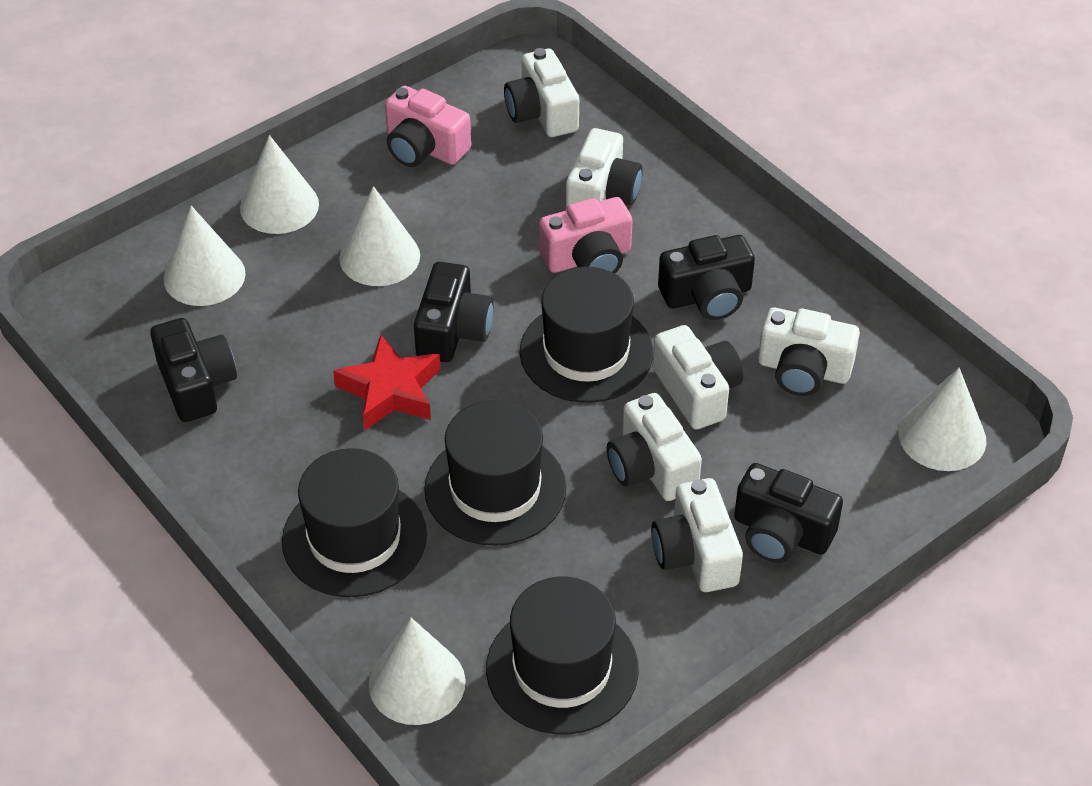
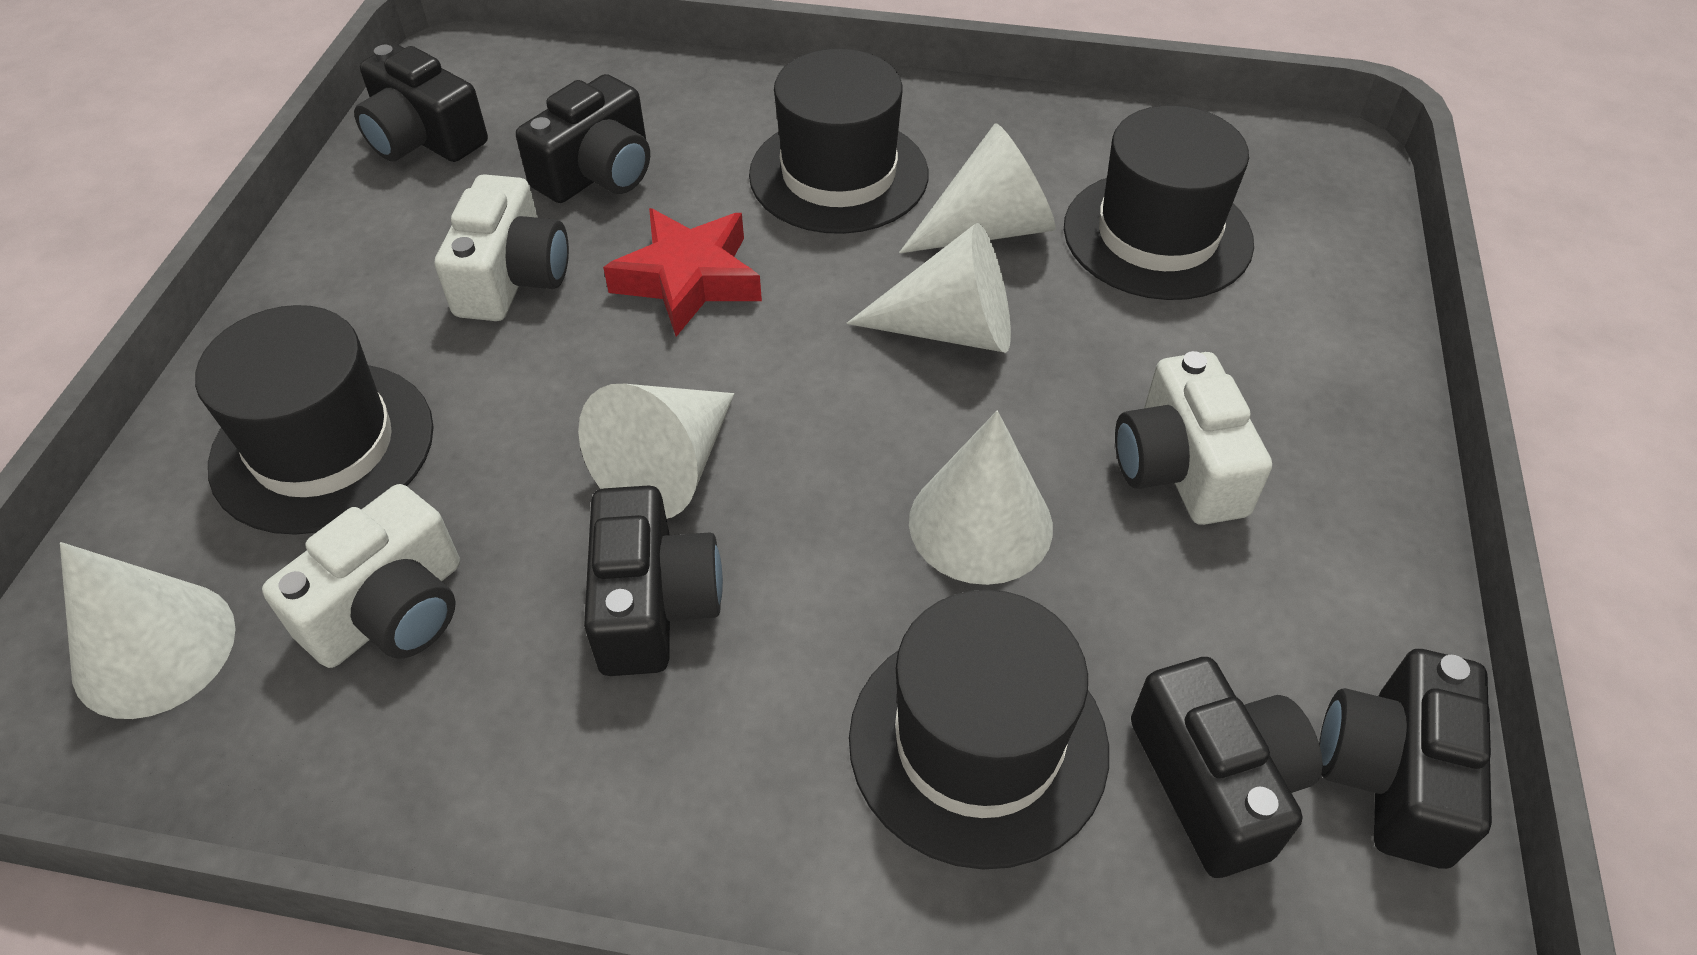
black camera: 4 -> 5
pink camera: 2 -> 0
white camera: 6 -> 3

